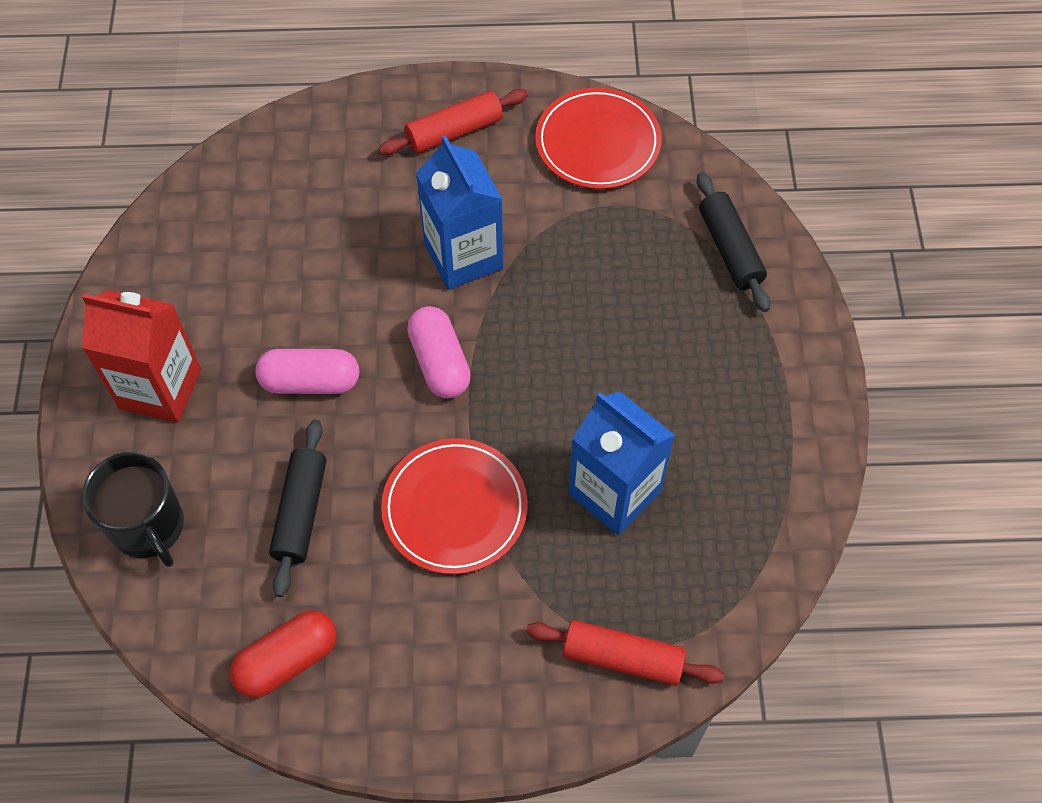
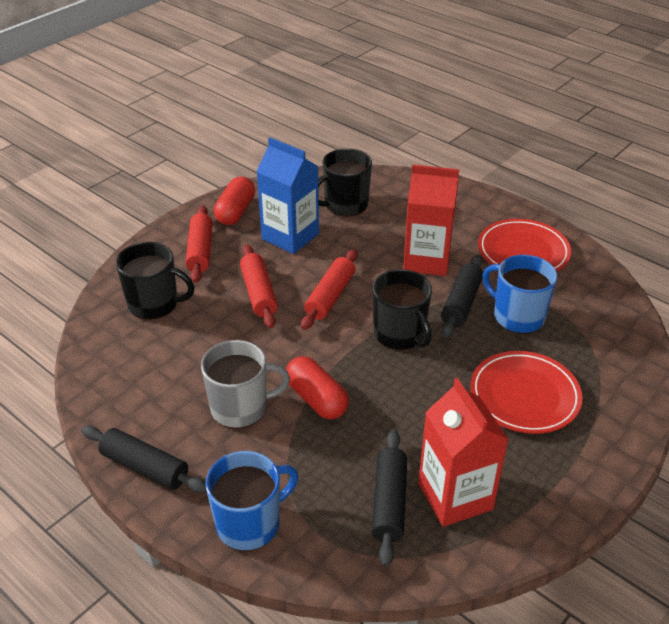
black mug: 1 -> 3
black rolling pin: 2 -> 3
blue carton: 2 -> 1
blue mug: 0 -> 2
grey mug: 0 -> 1
pink capsule: 2 -> 0
red capsule: 1 -> 2
red carton: 1 -> 2
red rolling pin: 2 -> 3

